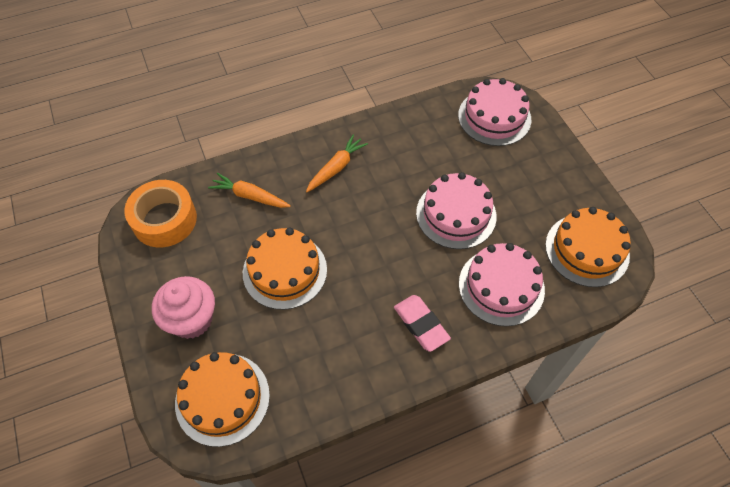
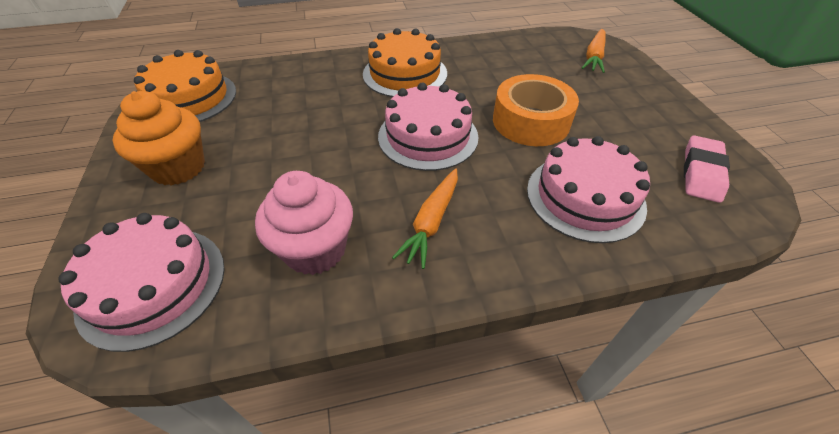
orange cake: 3 -> 2
orange cupcake: 0 -> 1

